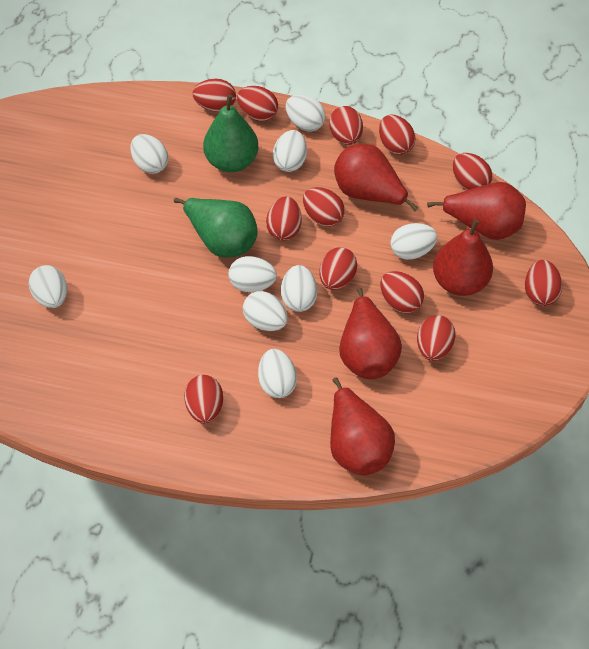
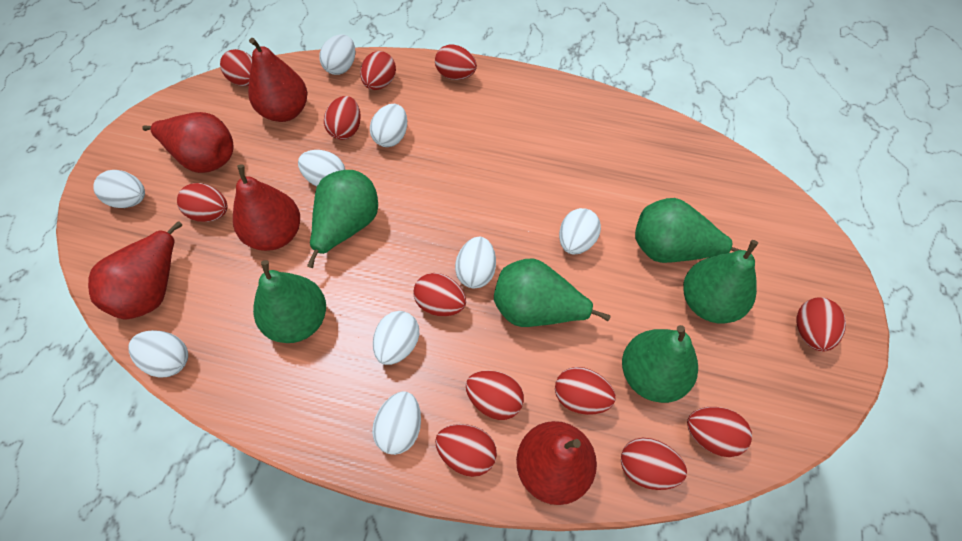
green pear: 2 -> 6

